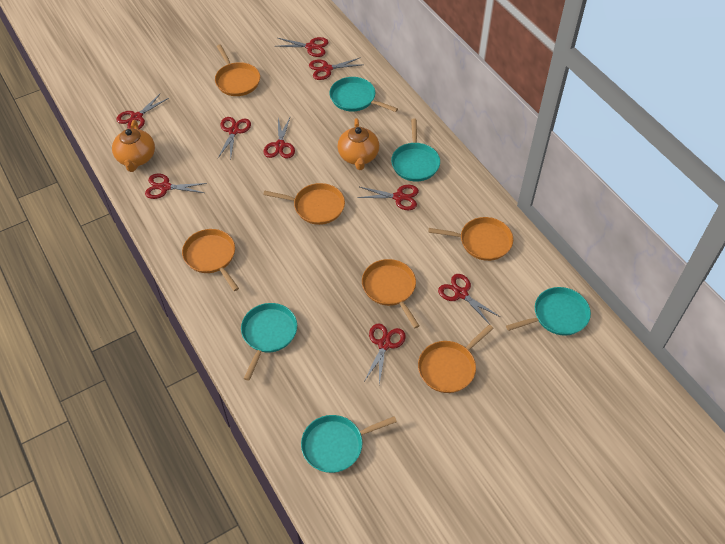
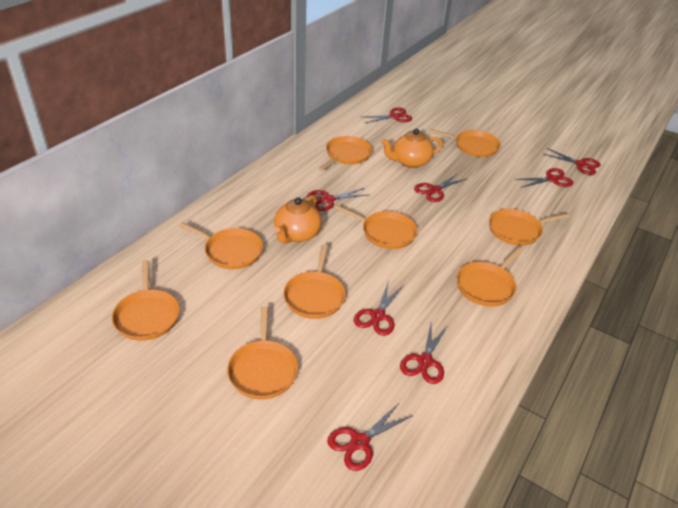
orange pan: 6 -> 9
red scissors: 9 -> 8
turquoise pan: 5 -> 0

